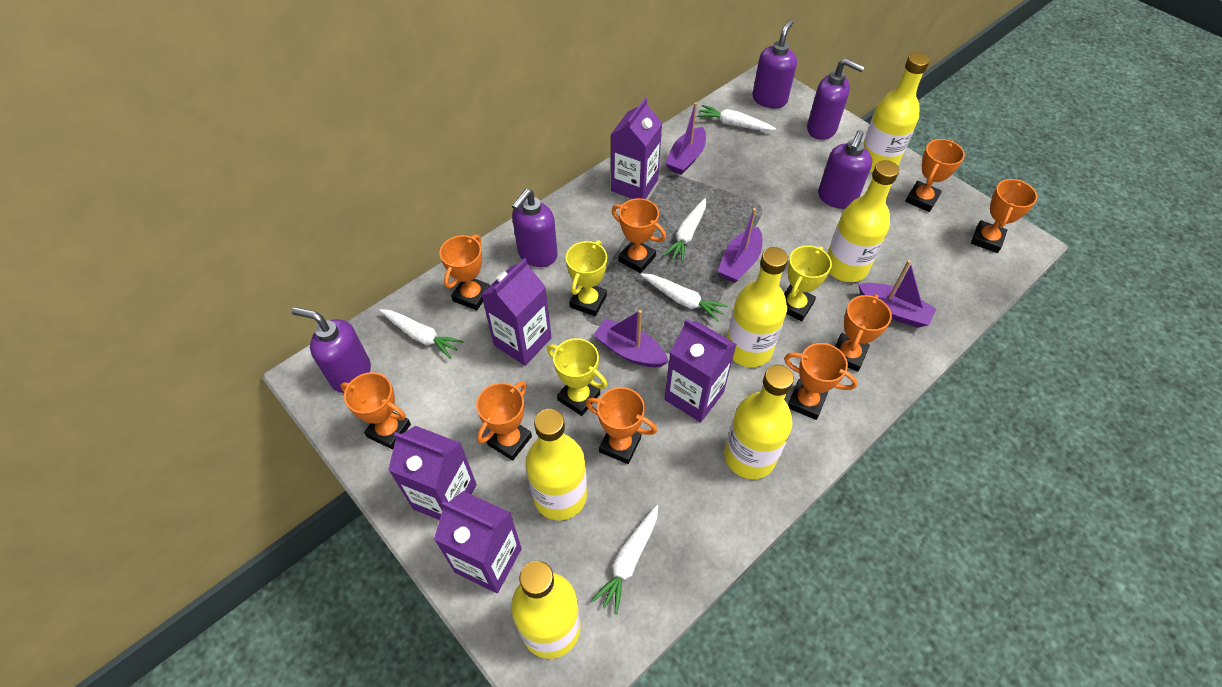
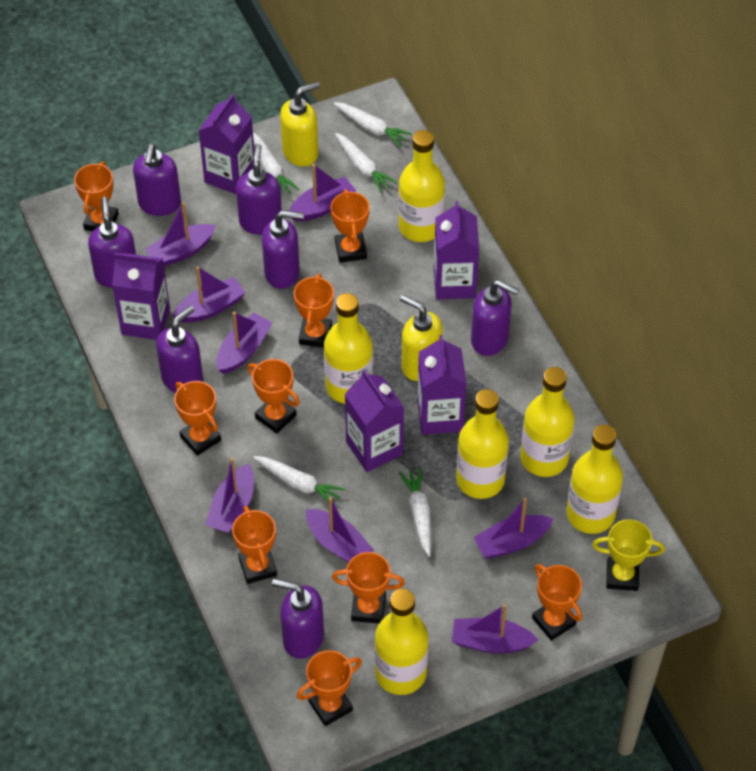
purple boat: 4 -> 8
purple soap dispenser: 5 -> 7
yellow soap dispenser: 0 -> 2
yellow trophy: 3 -> 1

